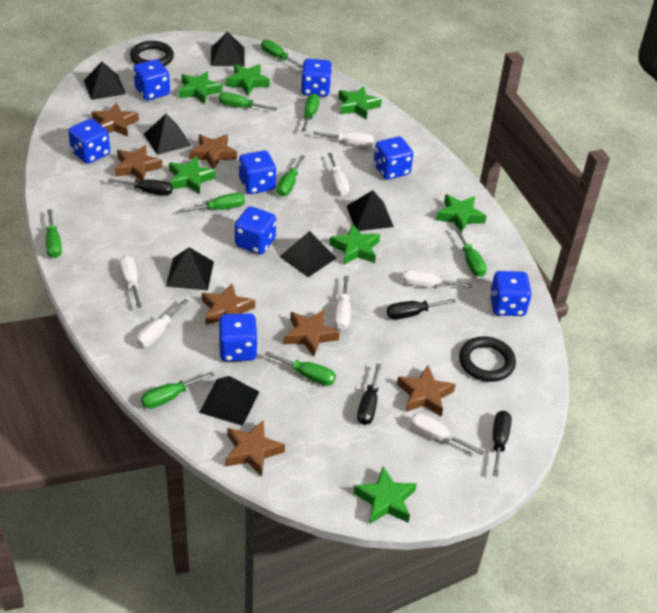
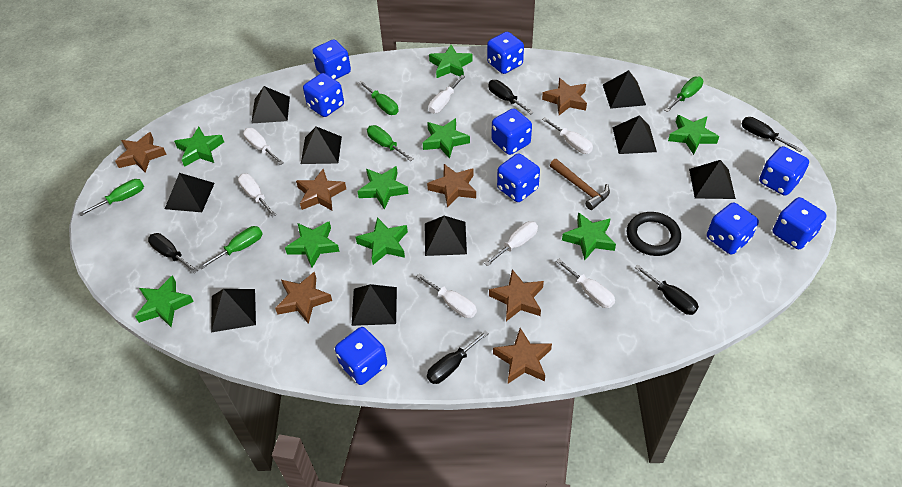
black pyramid: 7 -> 9
black ring: 2 -> 1
black screwdriver: 4 -> 5
blue dice: 8 -> 9
brown hammer: 0 -> 1
green screwdriver: 9 -> 5
green star: 7 -> 9

